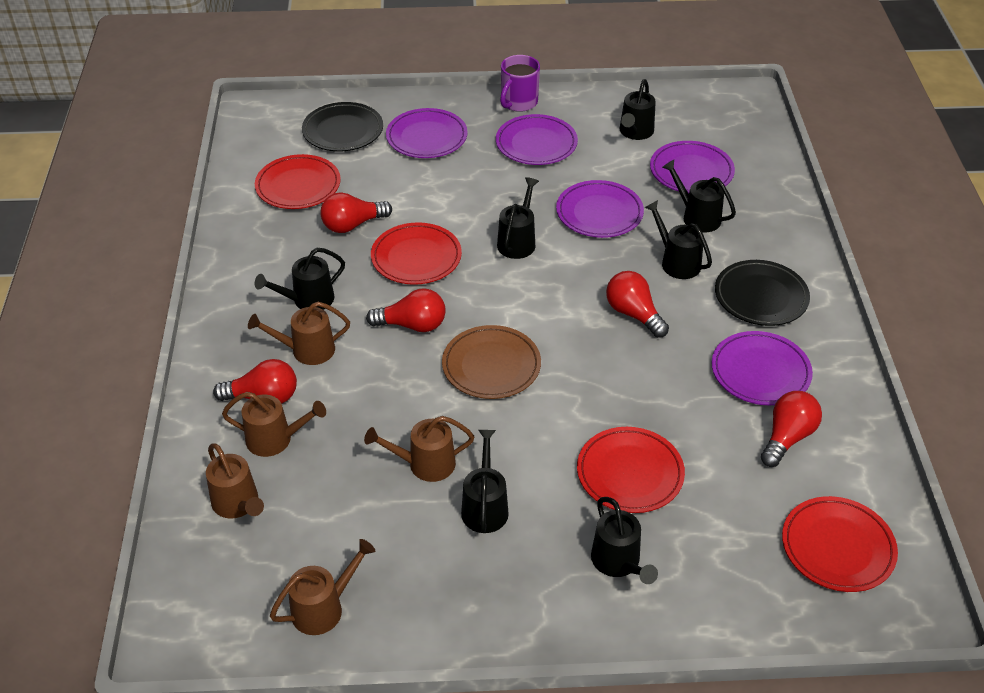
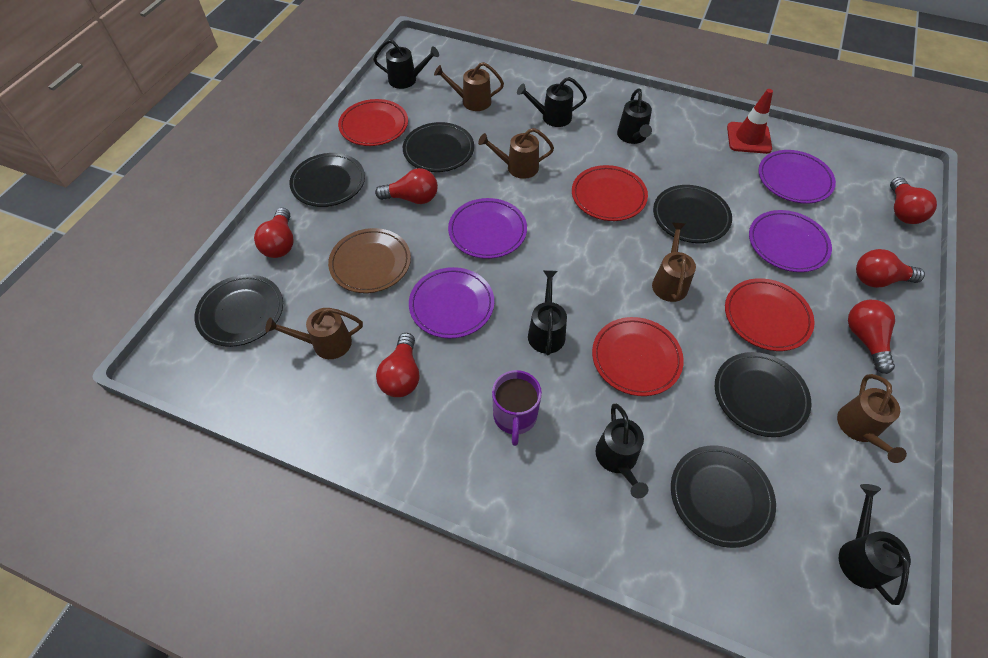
black plate: 2 -> 6
black watering can: 7 -> 6
purple plate: 5 -> 4
red light bulb: 5 -> 6
red traffic cone: 0 -> 1

